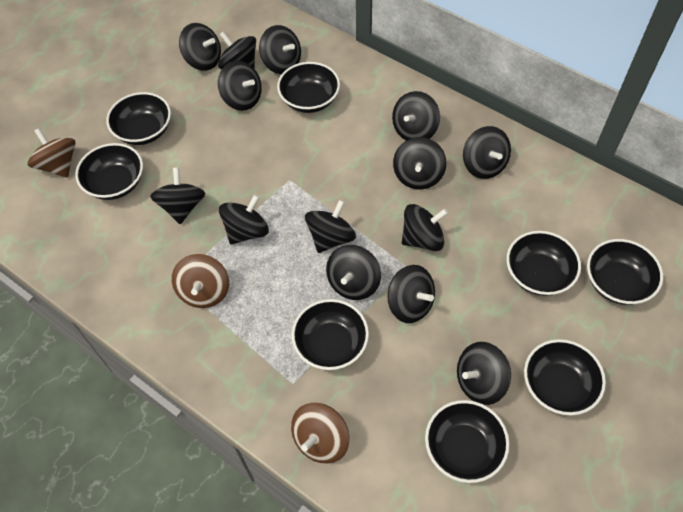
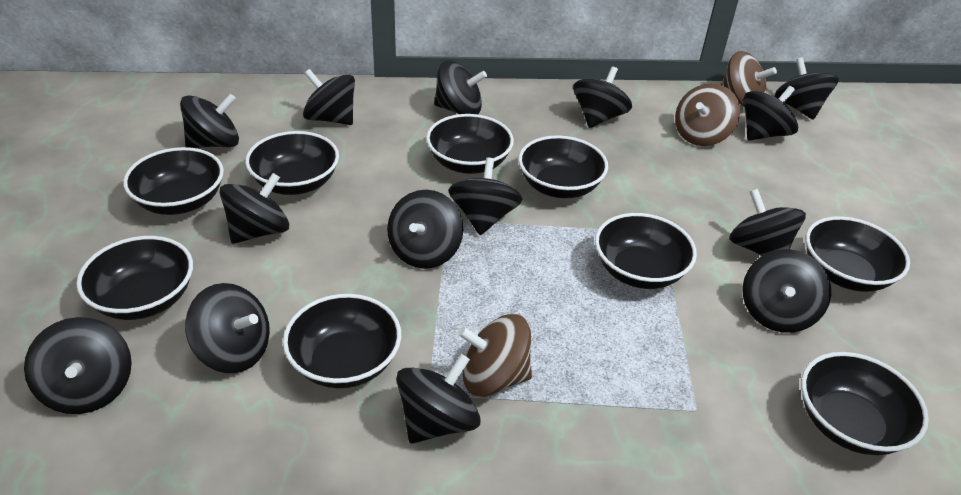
black bowl: 8 -> 9

